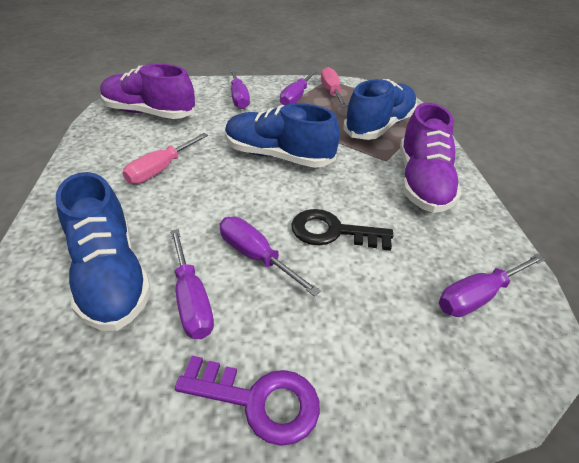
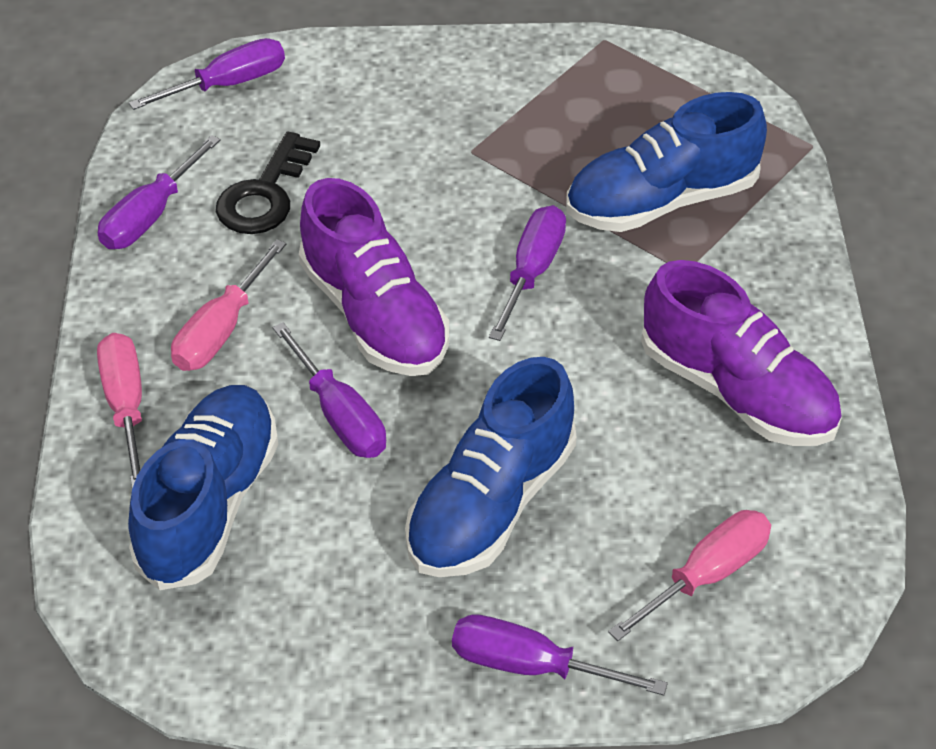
pink screwdriver: 2 -> 3
purple key: 1 -> 0

